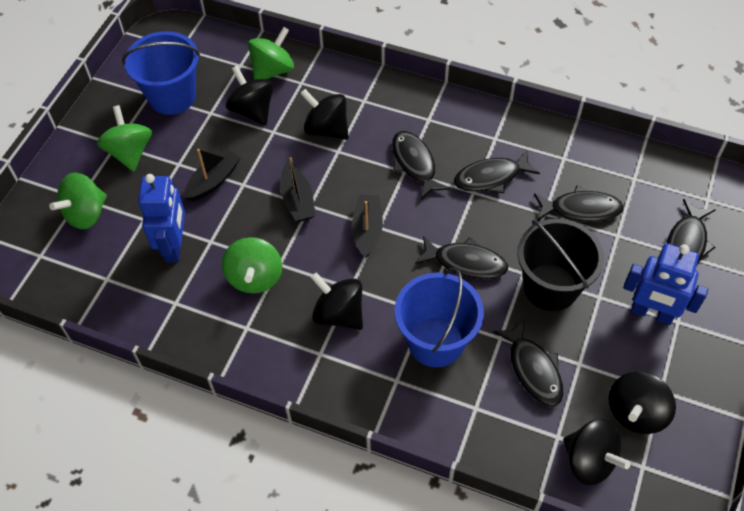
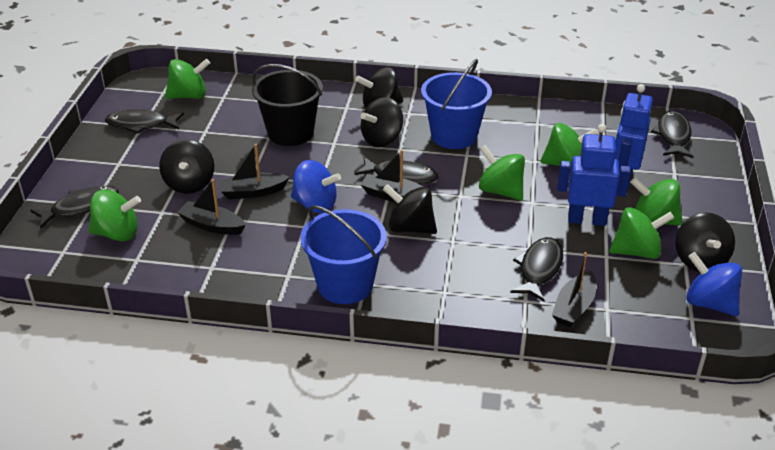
black boat: 3 -> 4
black fish: 6 -> 5
blue spinning top: 0 -> 2
green spinning top: 4 -> 6

